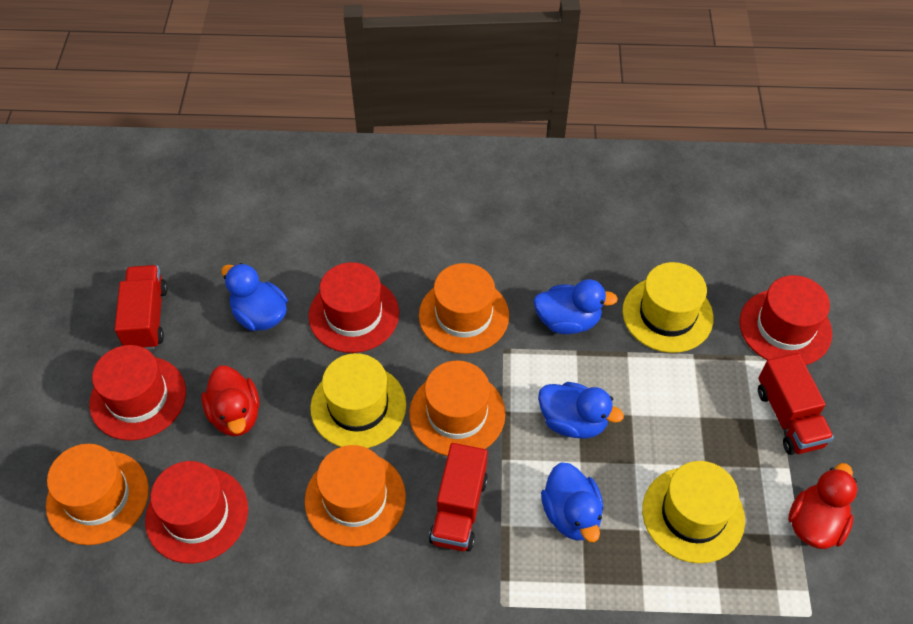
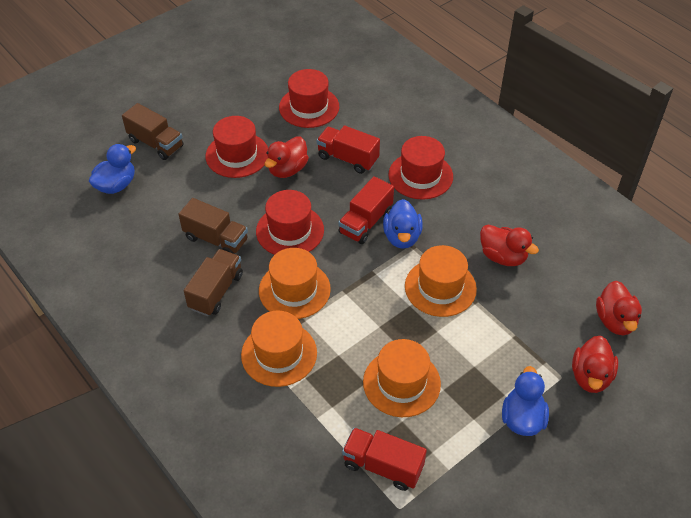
blue duck: 4 -> 3
brown truck: 0 -> 3
red duck: 2 -> 4
yellow hat: 3 -> 0

